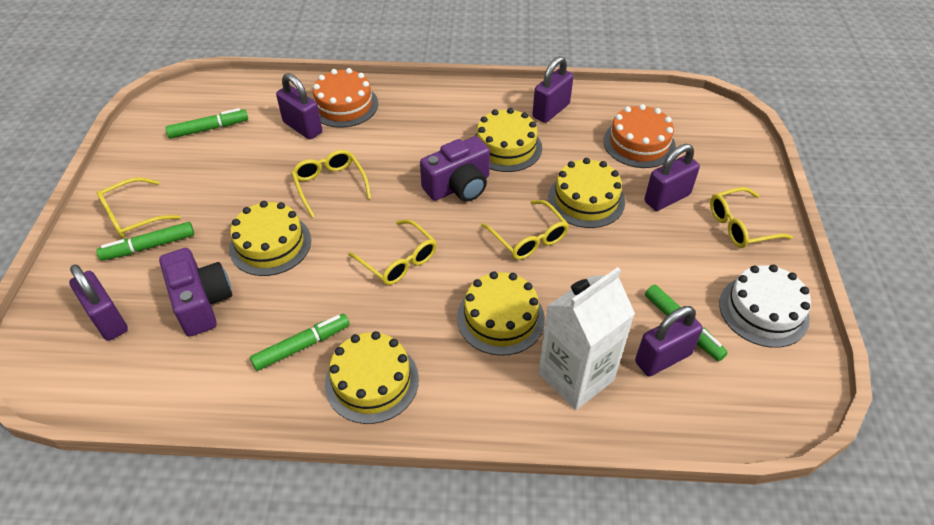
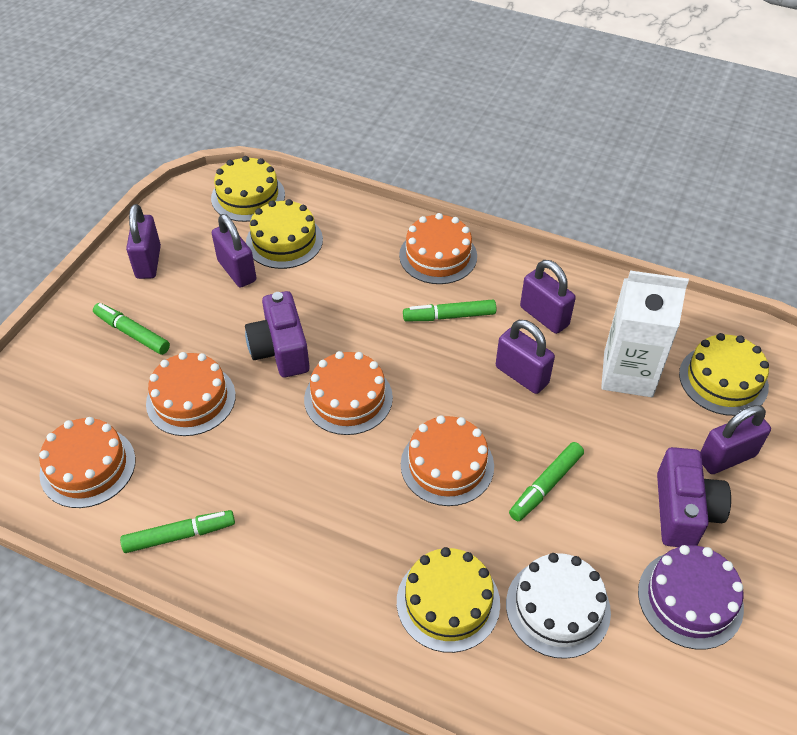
orange cake: 2 -> 5
purple cake: 0 -> 1
yellow cake: 5 -> 4
yellow glasses: 5 -> 0

